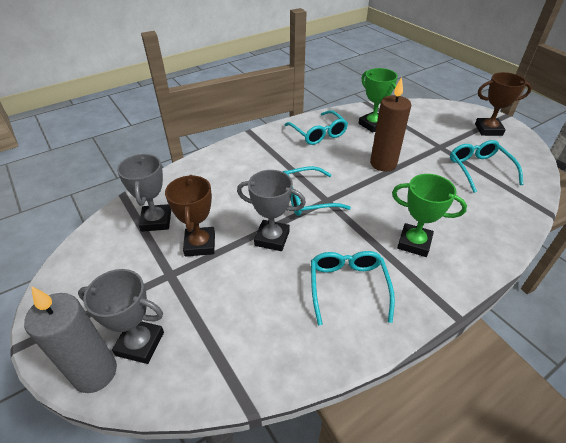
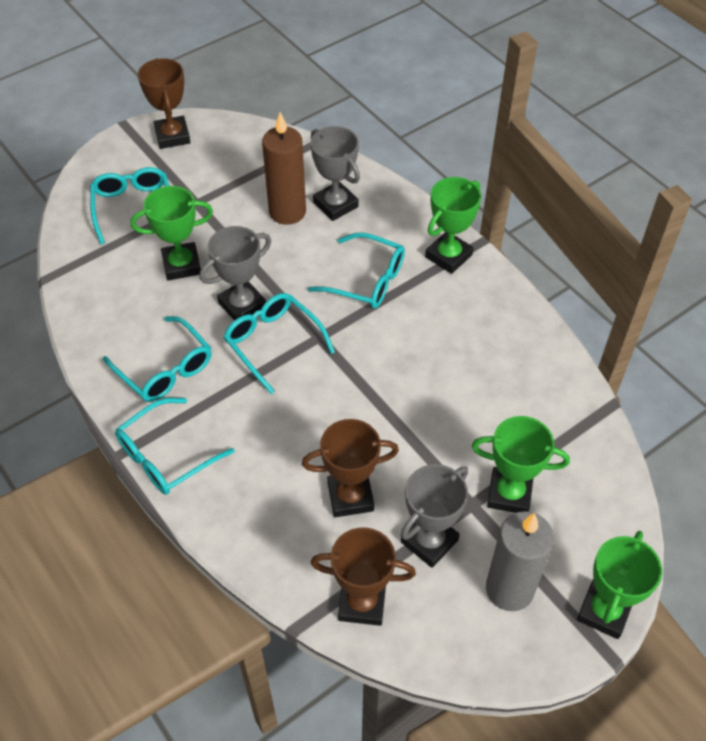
brown trophy: 2 -> 3
green trophy: 2 -> 4
turquoise glasses: 4 -> 5

